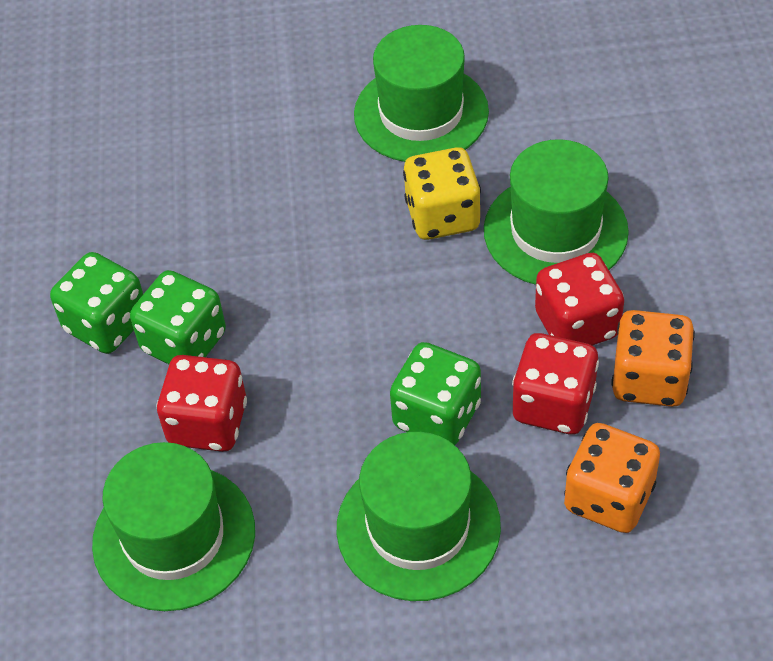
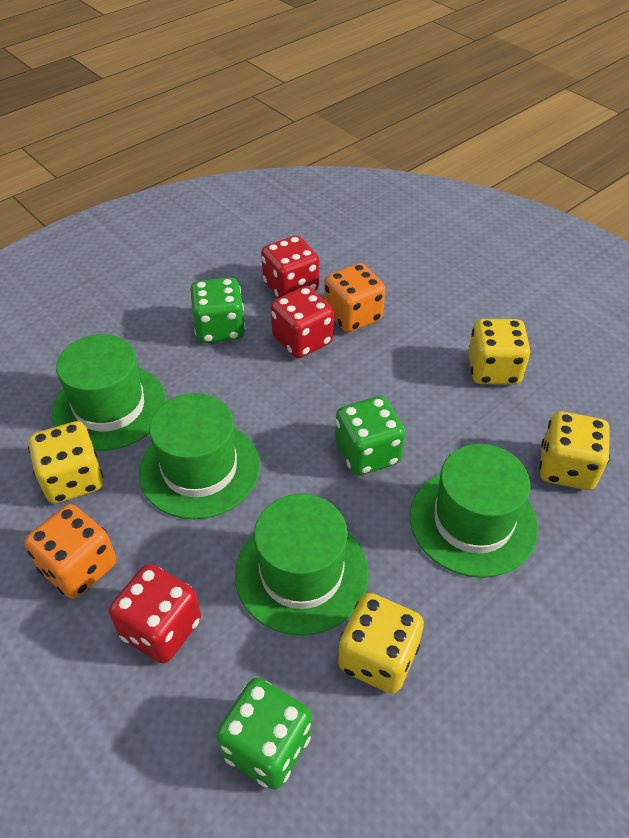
yellow dice: 1 -> 4

